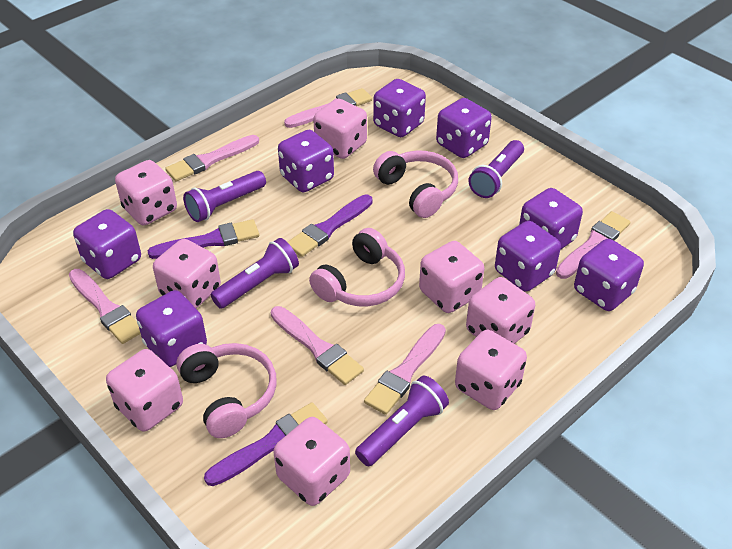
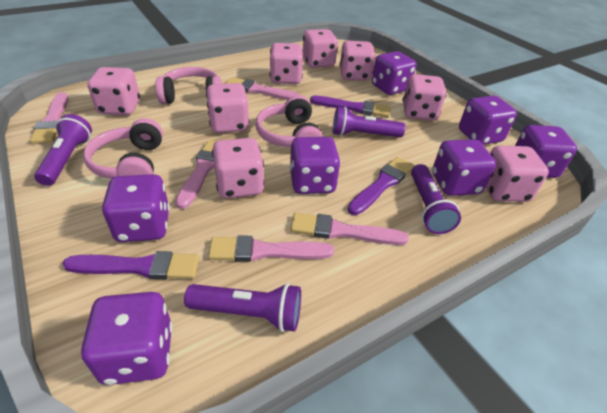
pink brush: 6 -> 5
purple dice: 8 -> 7

